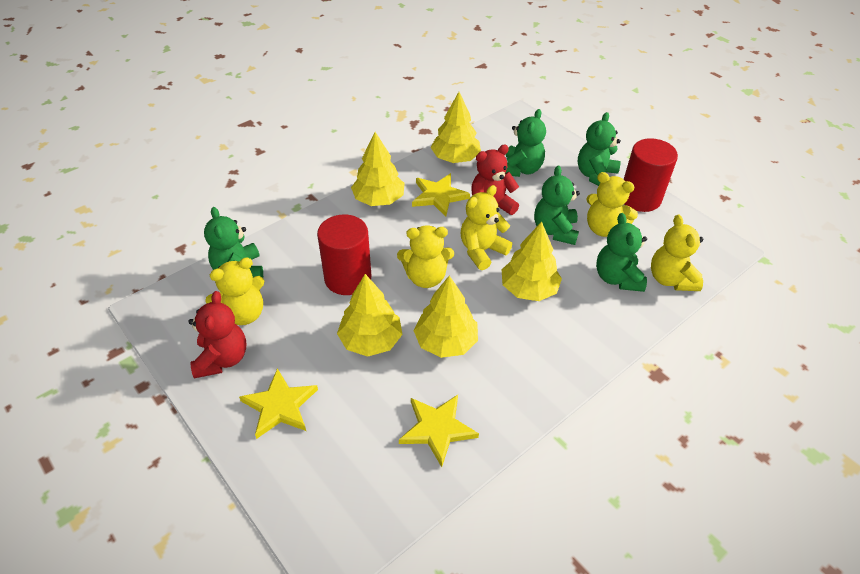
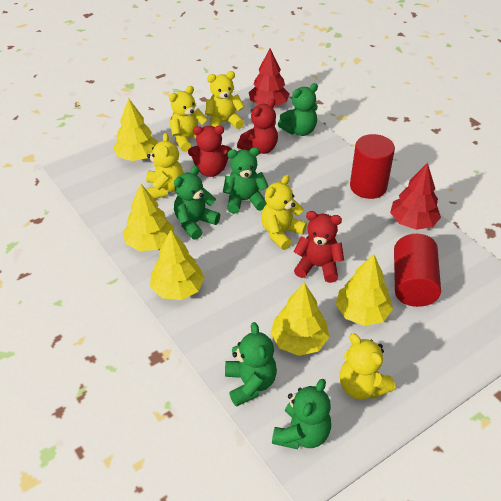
red teddy bear: 2 -> 3
red tree: 0 -> 2
yellow star: 3 -> 0

